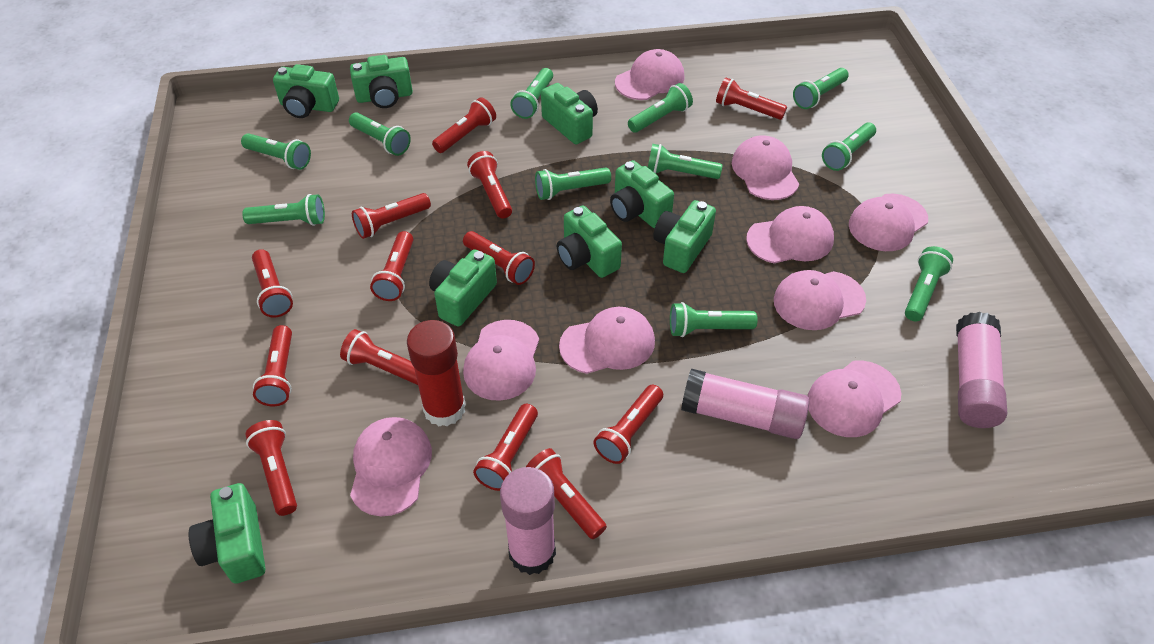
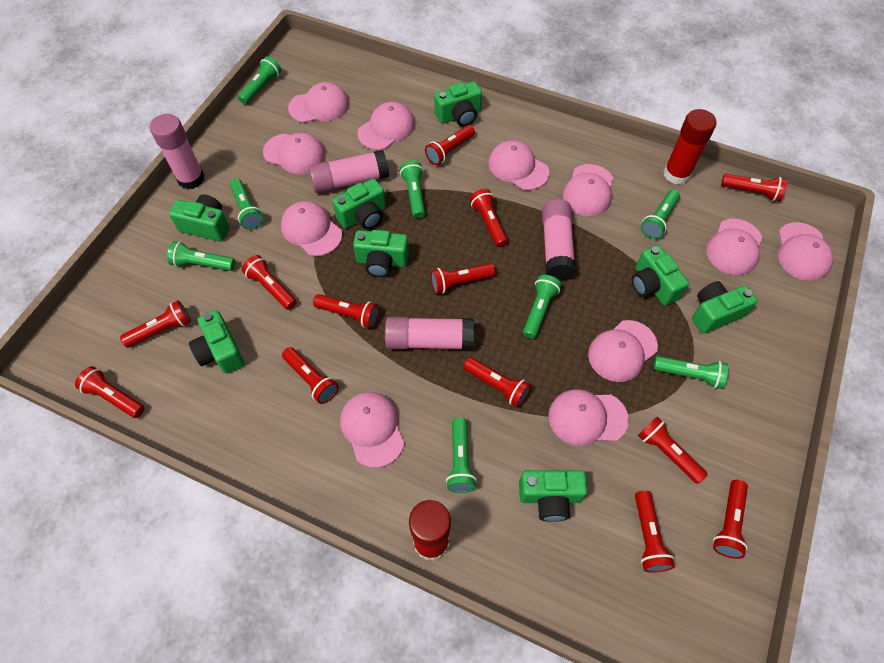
green flashlight: 11 -> 8
pink cap: 9 -> 11
pink glue stick: 3 -> 4
red glue stick: 1 -> 2

